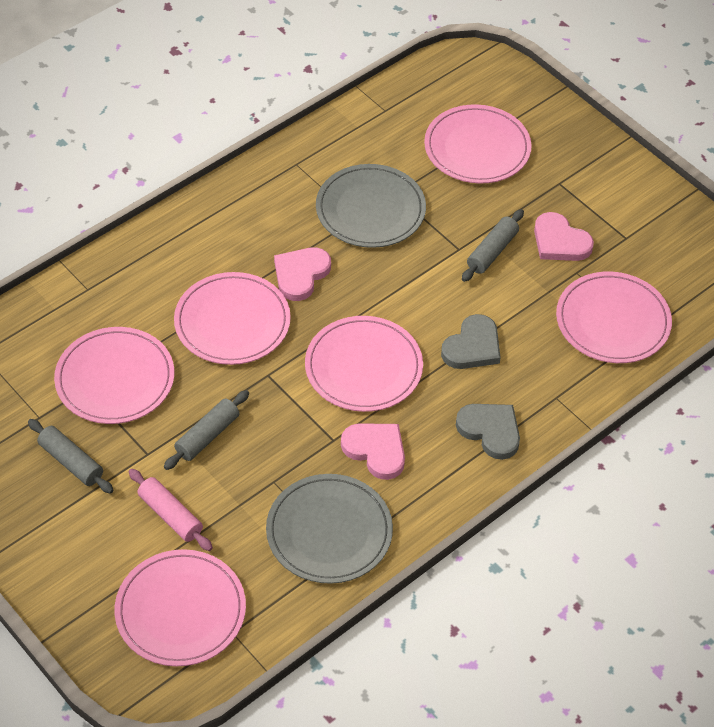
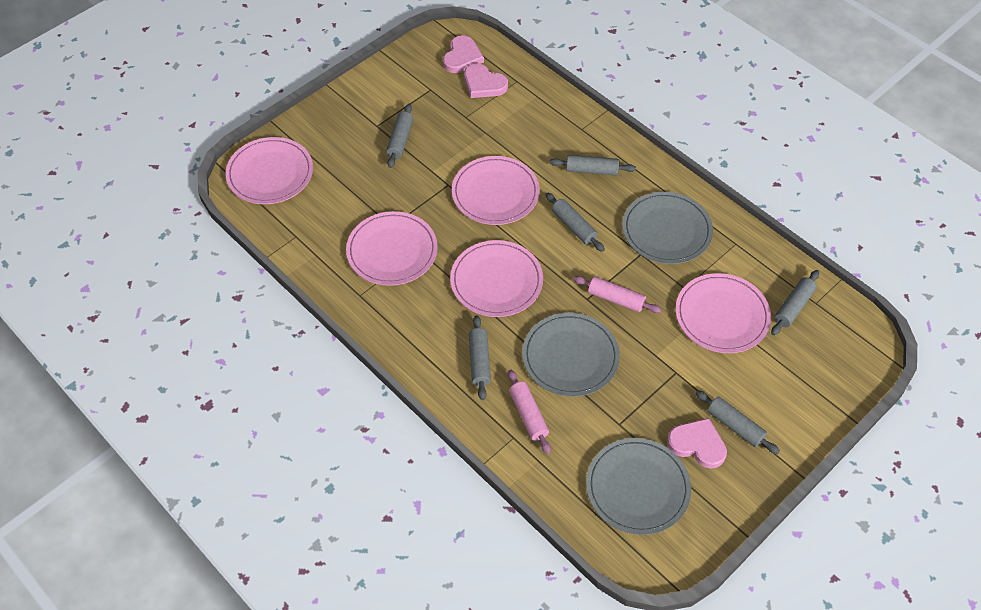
grey heart: 2 -> 0
grey plate: 2 -> 3
grey rolling pin: 3 -> 6
pink plate: 6 -> 5
pink rolling pin: 1 -> 2

